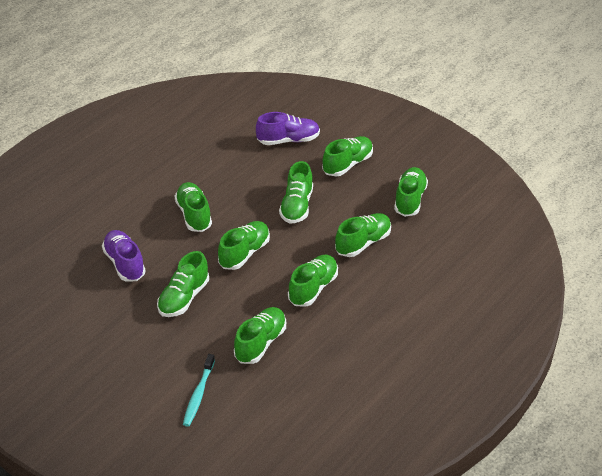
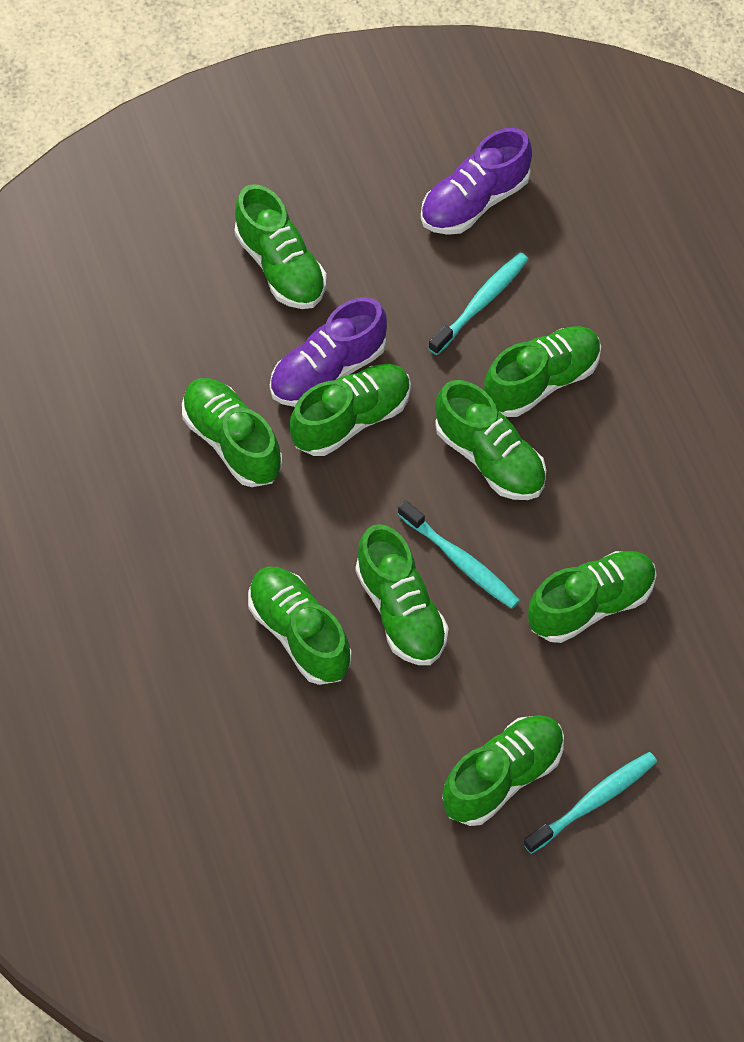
turquoise toothbrush: 1 -> 3

